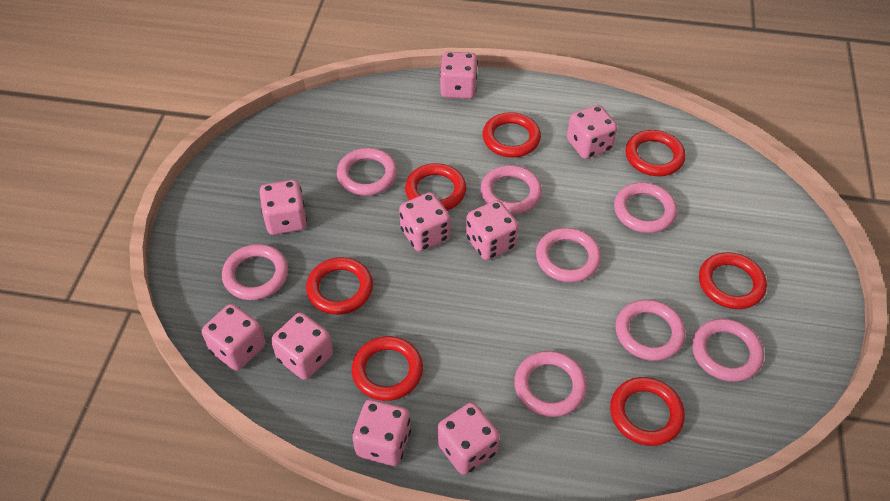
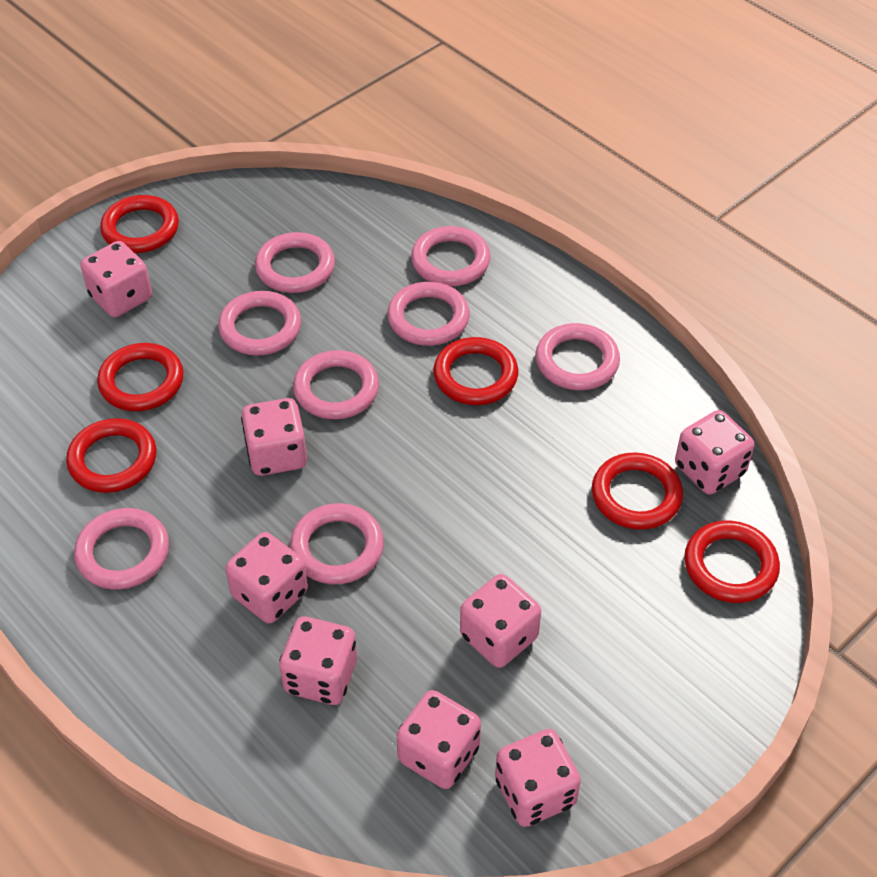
pink dice: 9 -> 8
red ring: 7 -> 6

